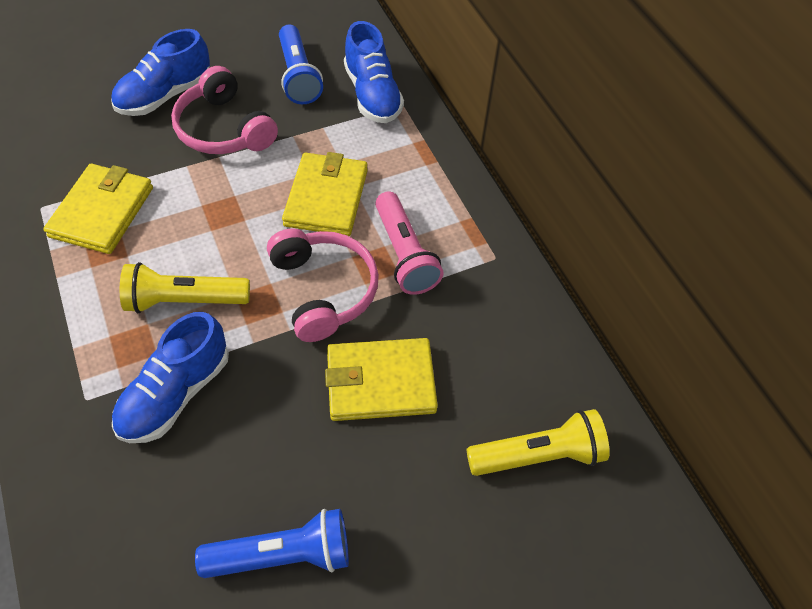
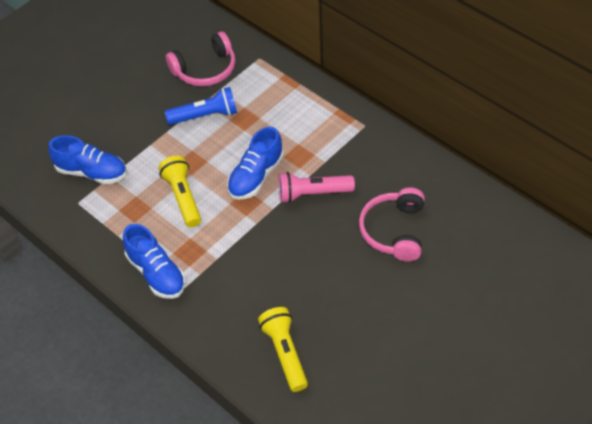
blue flashlight: 2 -> 1
yellow wallet: 3 -> 0

